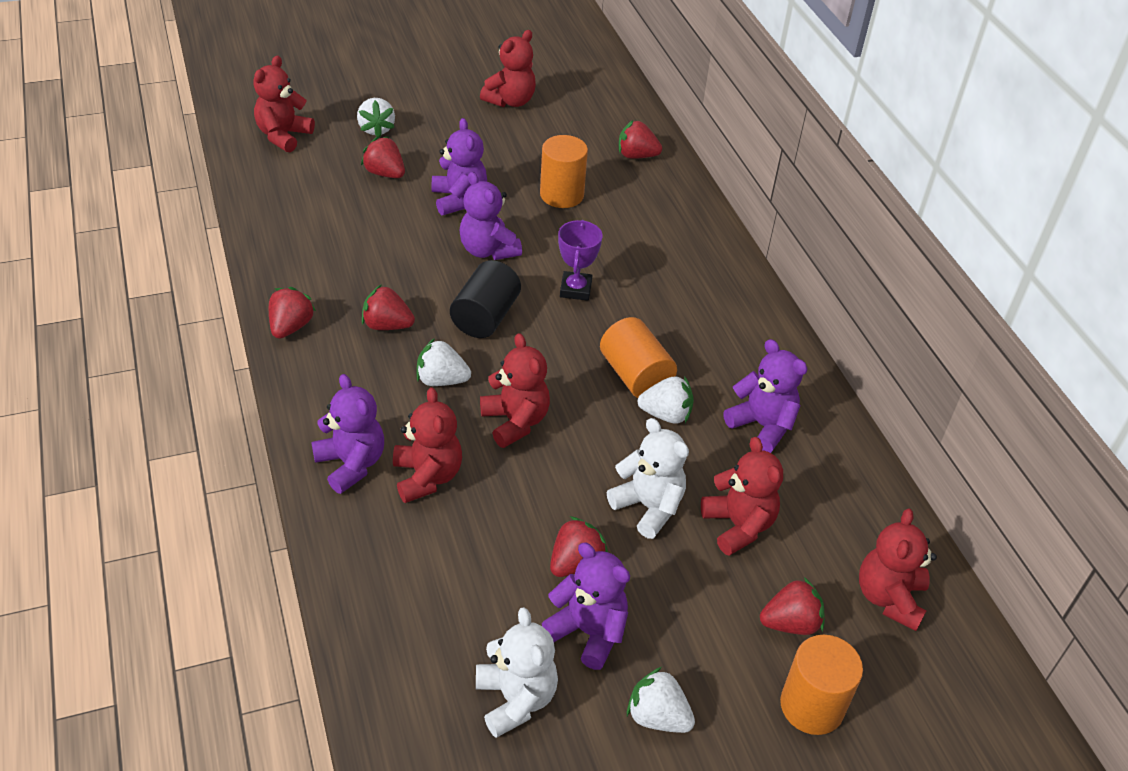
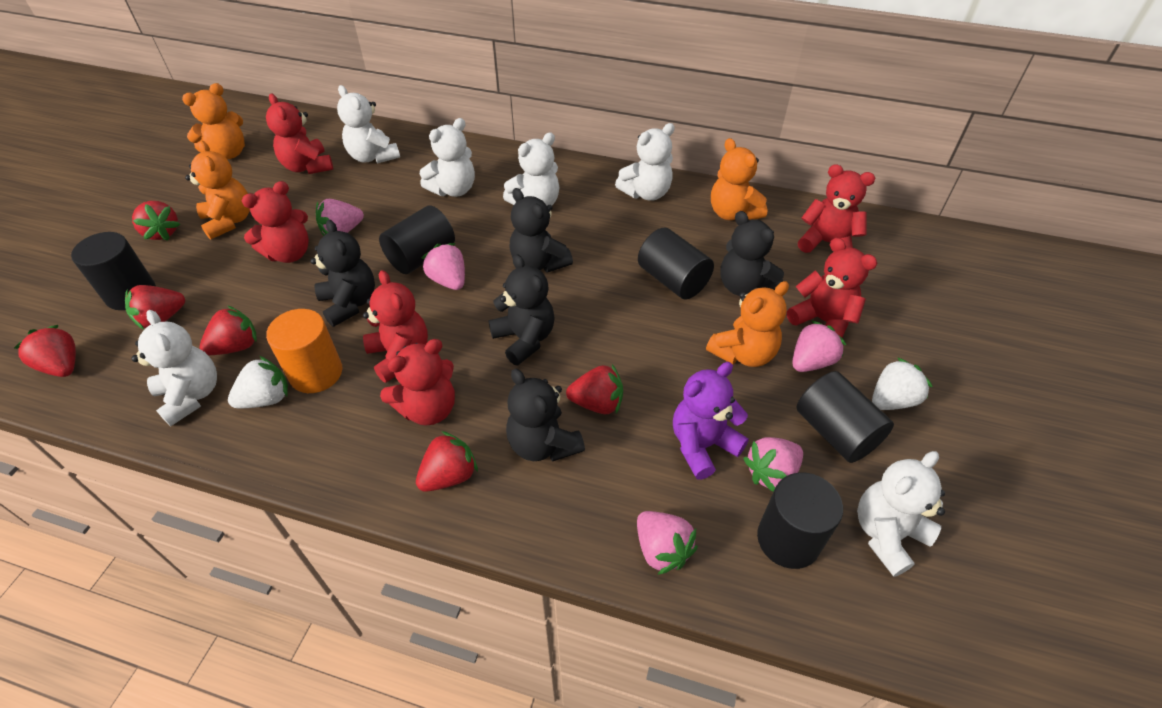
black cylinder: 1 -> 5
black teddy bear: 0 -> 5
orange cylinder: 3 -> 1
orange teddy bear: 0 -> 4
pink strawberry: 0 -> 5
purple teddy bear: 5 -> 1
purple trophy: 1 -> 0
white strawberry: 4 -> 2
white teddy bear: 2 -> 6

